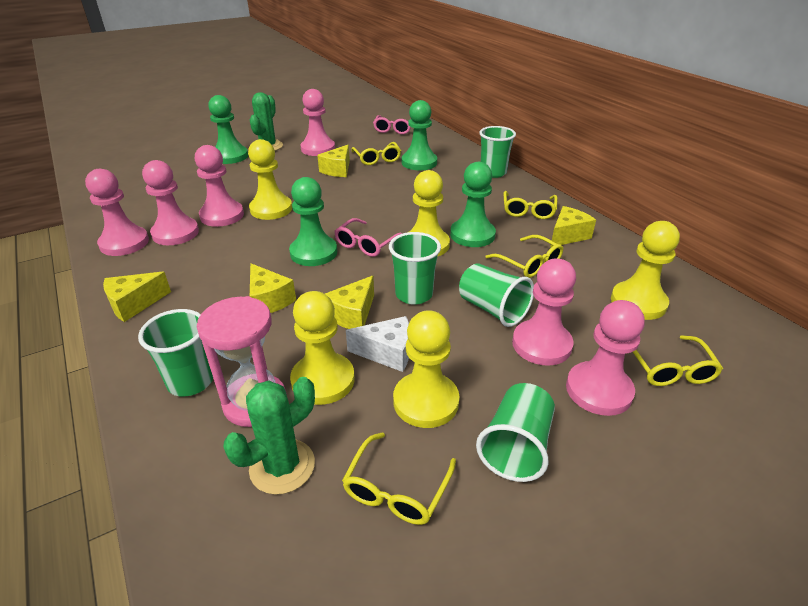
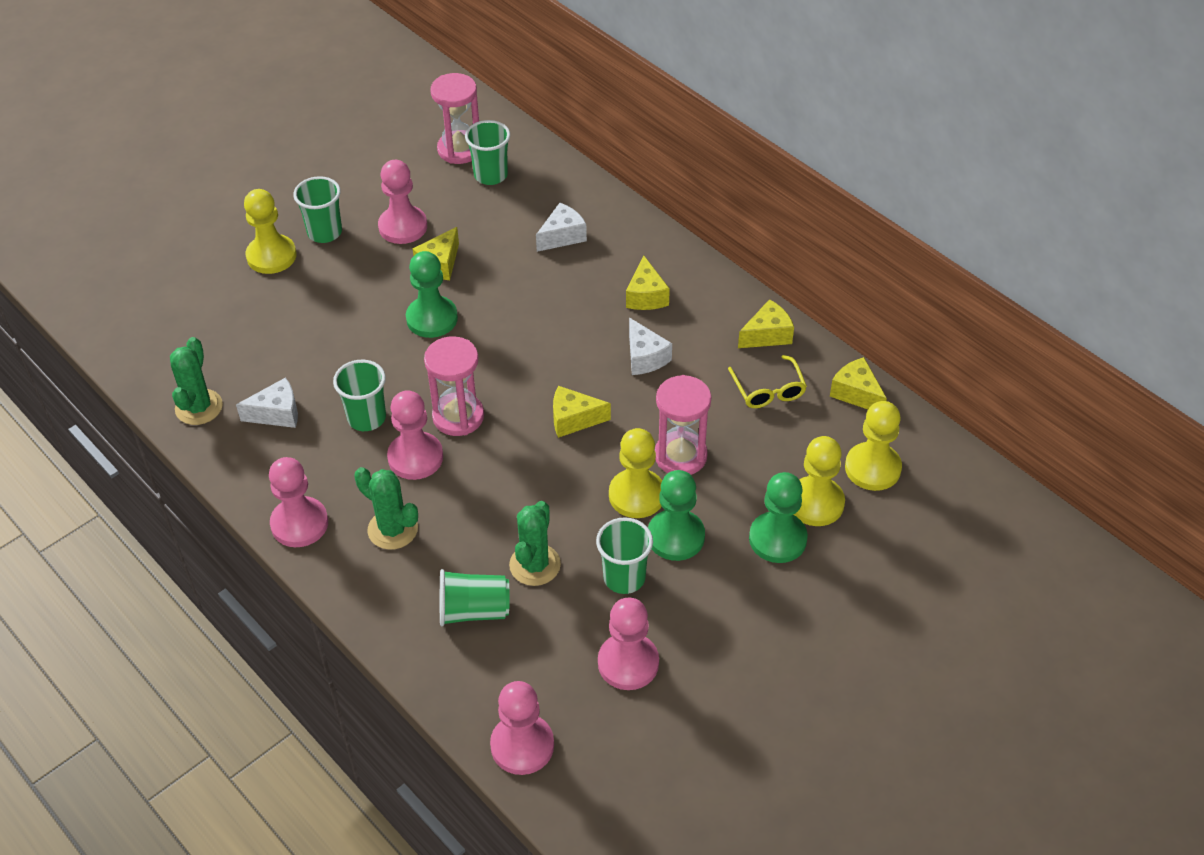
green cactus: 2 -> 3
green pawn: 4 -> 3
pink glasses: 2 -> 0
pink hourglass: 1 -> 3
pink pawn: 6 -> 5
white cheese: 1 -> 3
yellow glasses: 5 -> 1
yellow pawn: 5 -> 4

